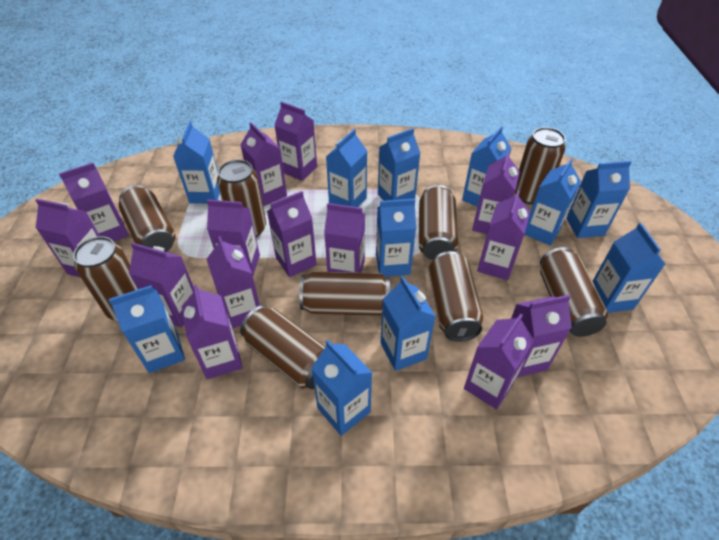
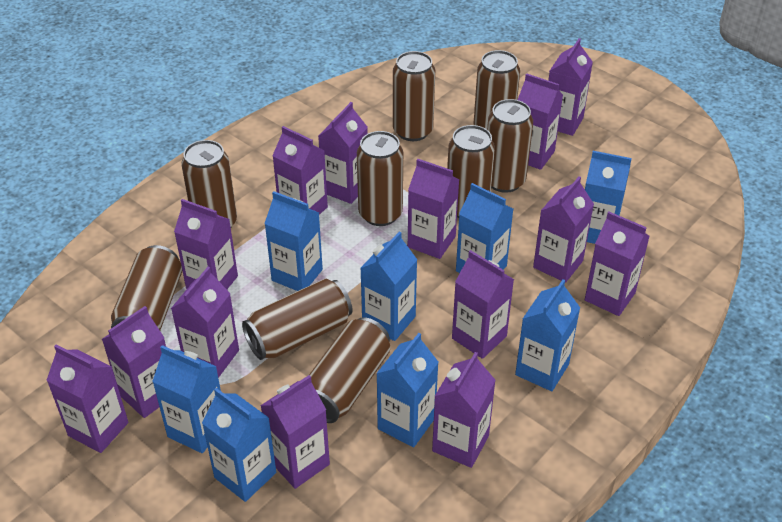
blue carton: 11 -> 8

